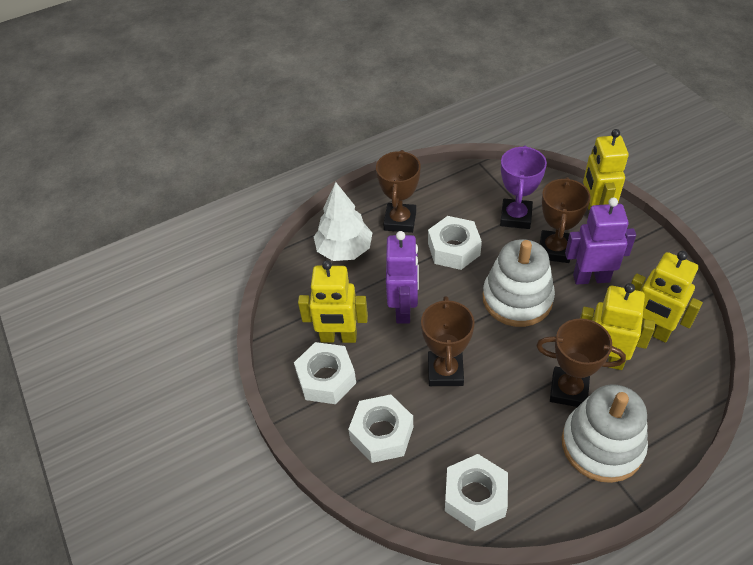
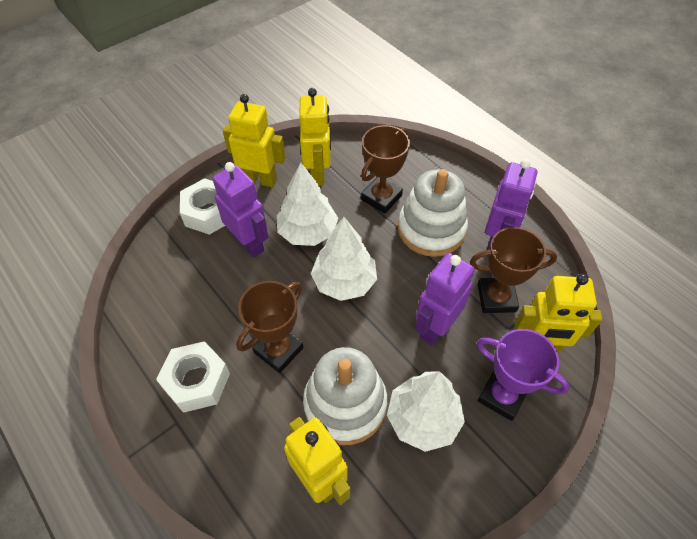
brown trophy: 4 -> 3
purple robot: 2 -> 3
white nut: 4 -> 2
white tree: 1 -> 3

